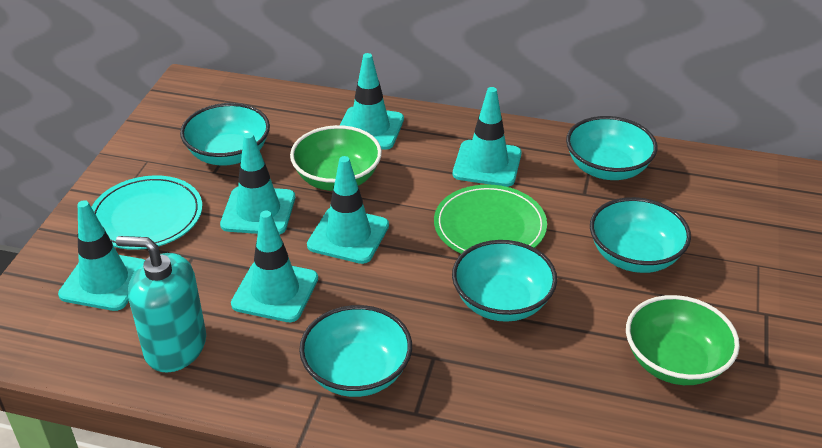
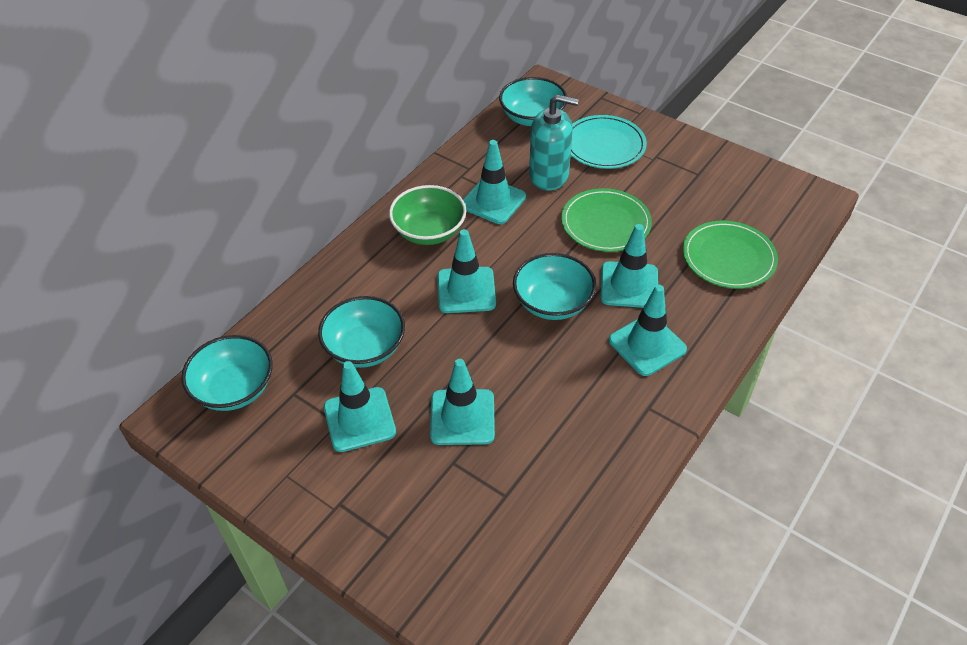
green bowl: 2 -> 1
green plate: 1 -> 2
turquoise bowl: 5 -> 4

